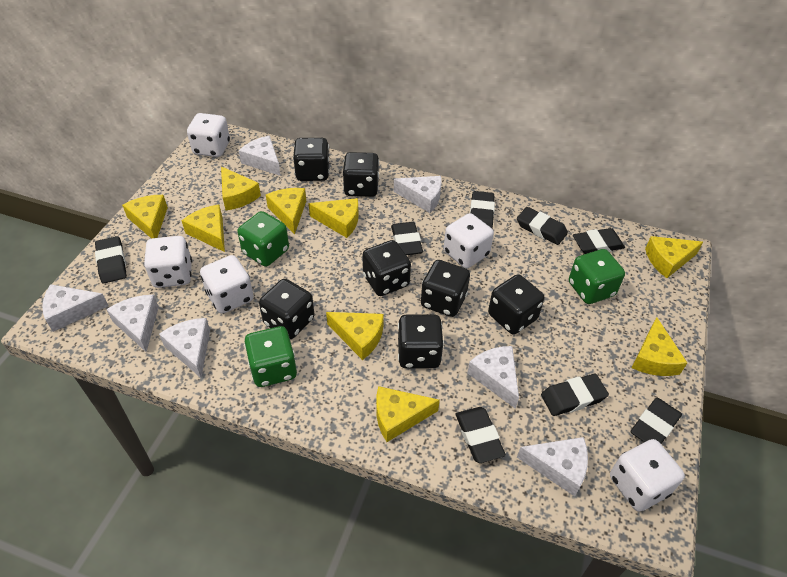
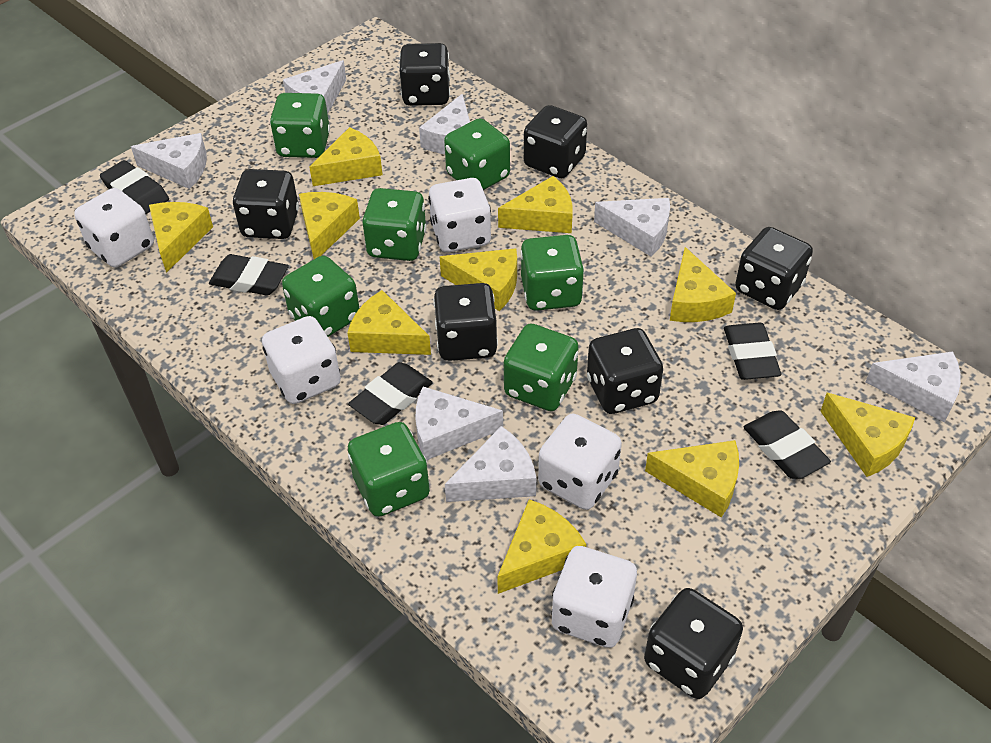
black eraser: 8 -> 5
green dice: 3 -> 7
yellow cheese: 9 -> 10

